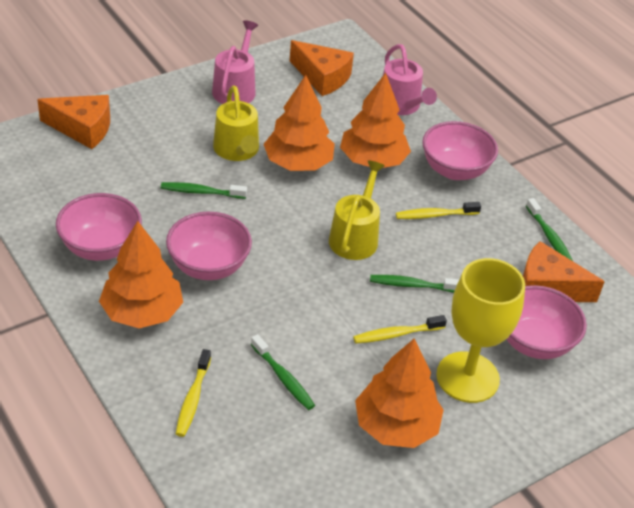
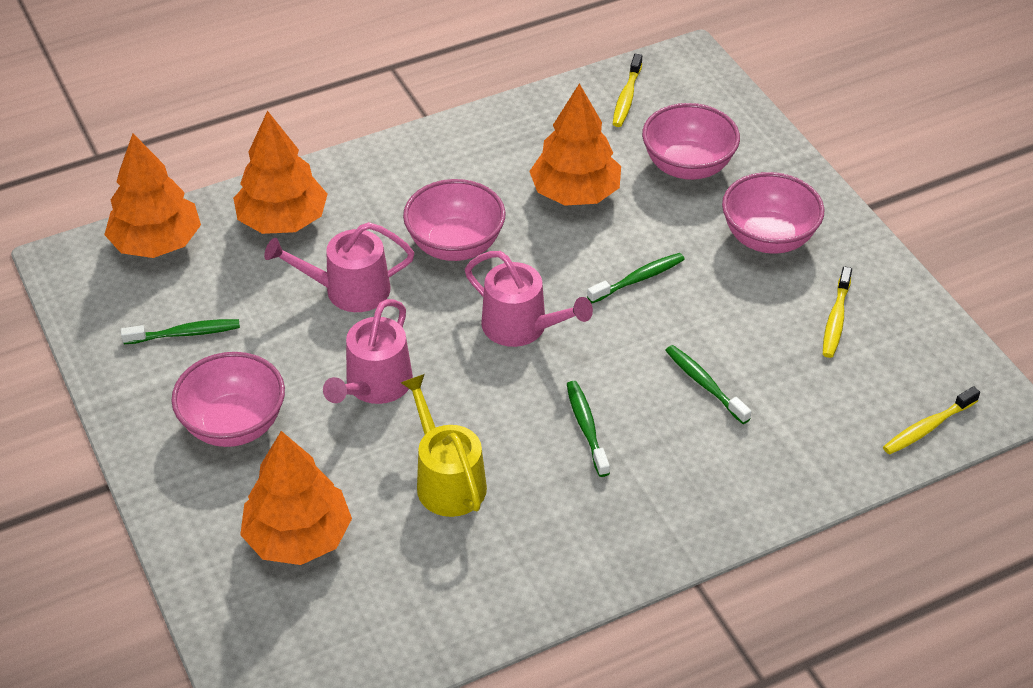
orange cheese: 3 -> 0
pink watering can: 2 -> 3
yellow goblet: 1 -> 0
yellow watering can: 2 -> 1

